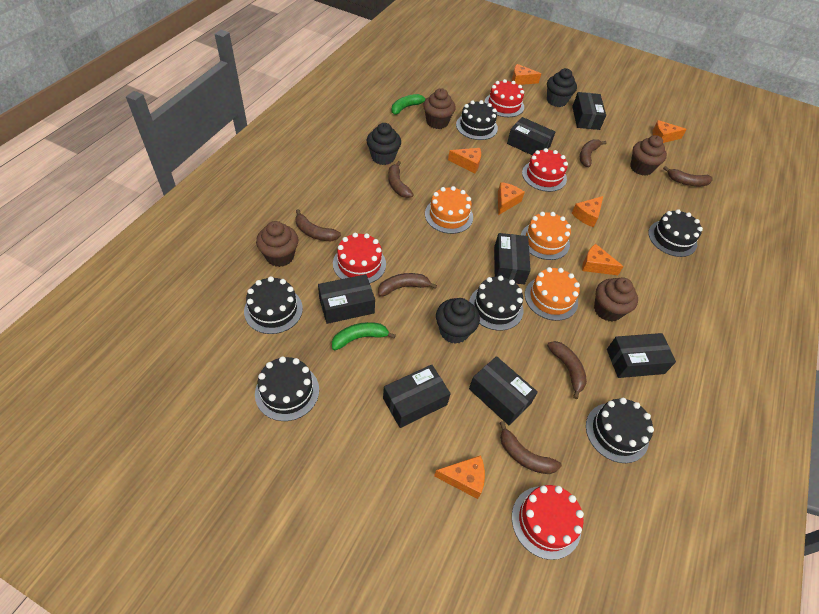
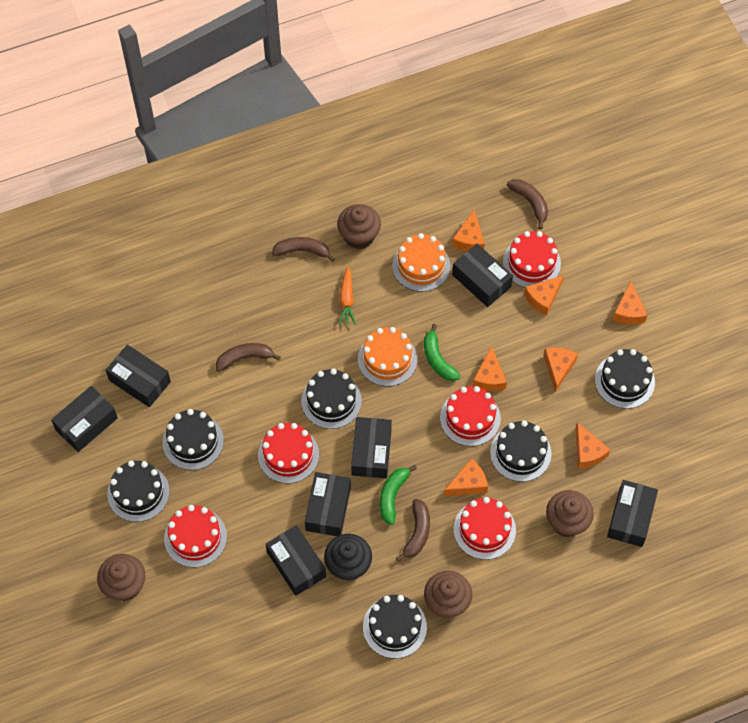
black cupcake: 3 -> 1
brown banana: 7 -> 4
orange cake: 3 -> 2
orange carrot: 0 -> 1
red cake: 4 -> 5

